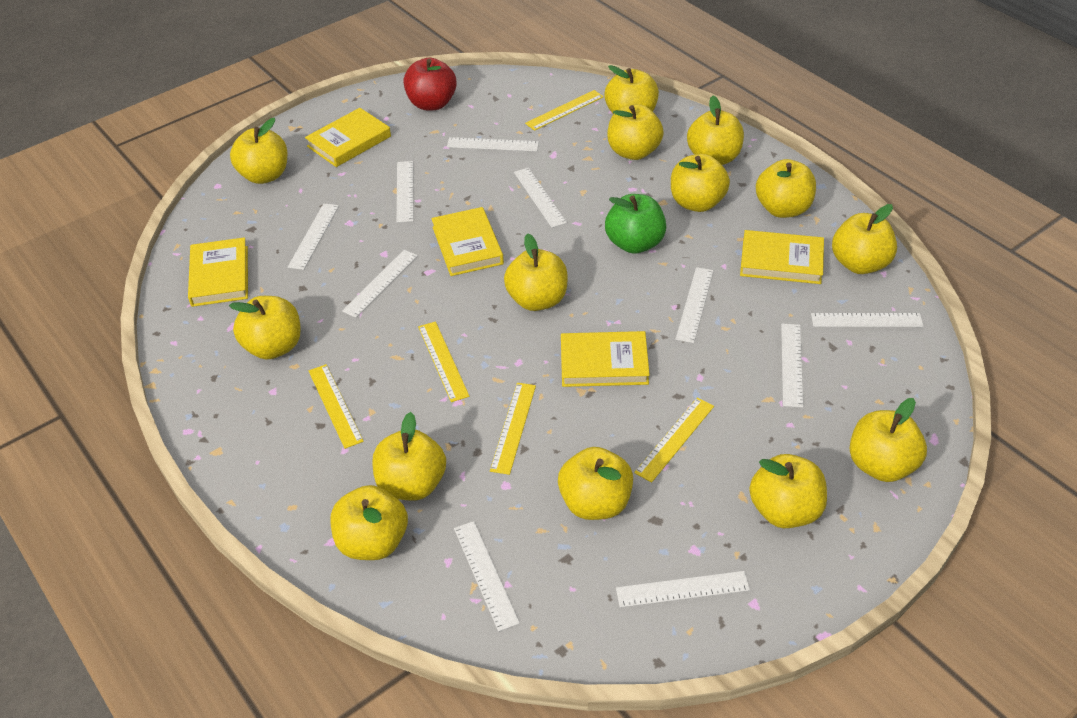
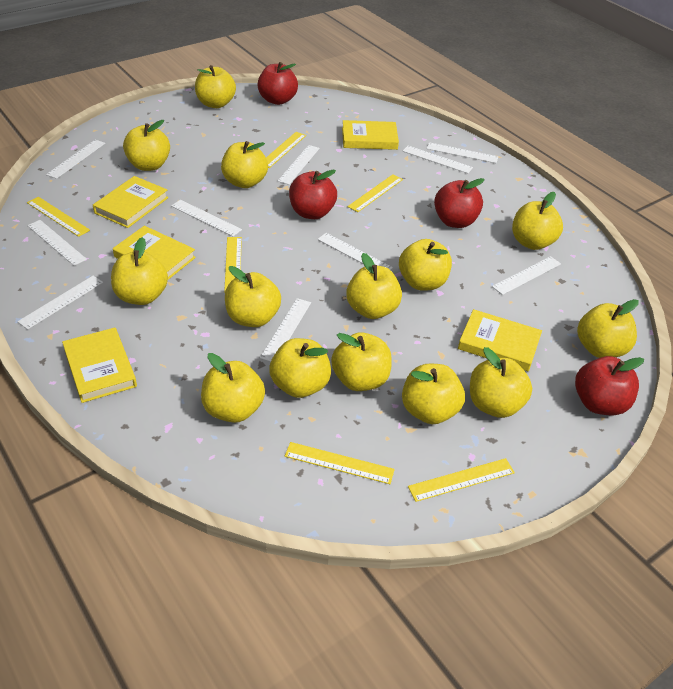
green apple: 1 -> 0
red apple: 1 -> 4
yellow ruler: 5 -> 6

